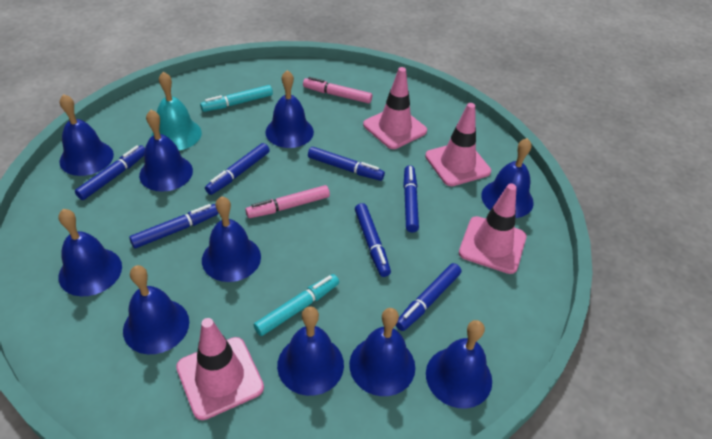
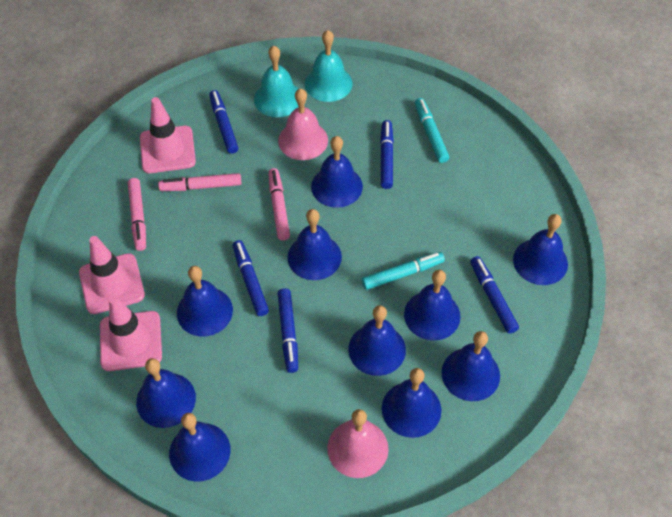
blue marker: 7 -> 5
pink bell: 0 -> 2
pink marker: 2 -> 3
pink traffic cone: 4 -> 3
turquoise bell: 1 -> 2

